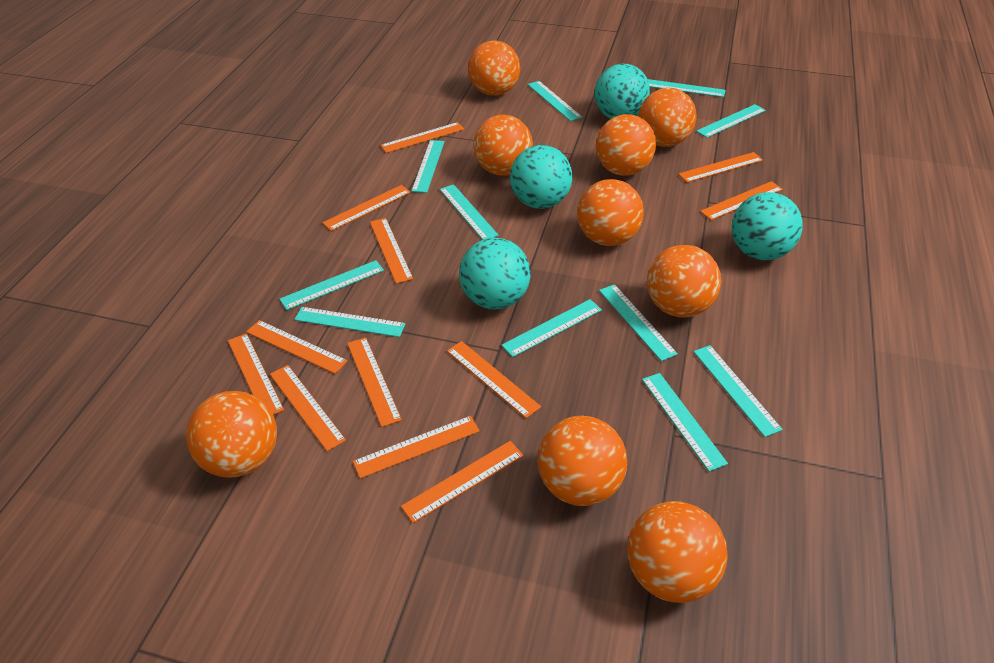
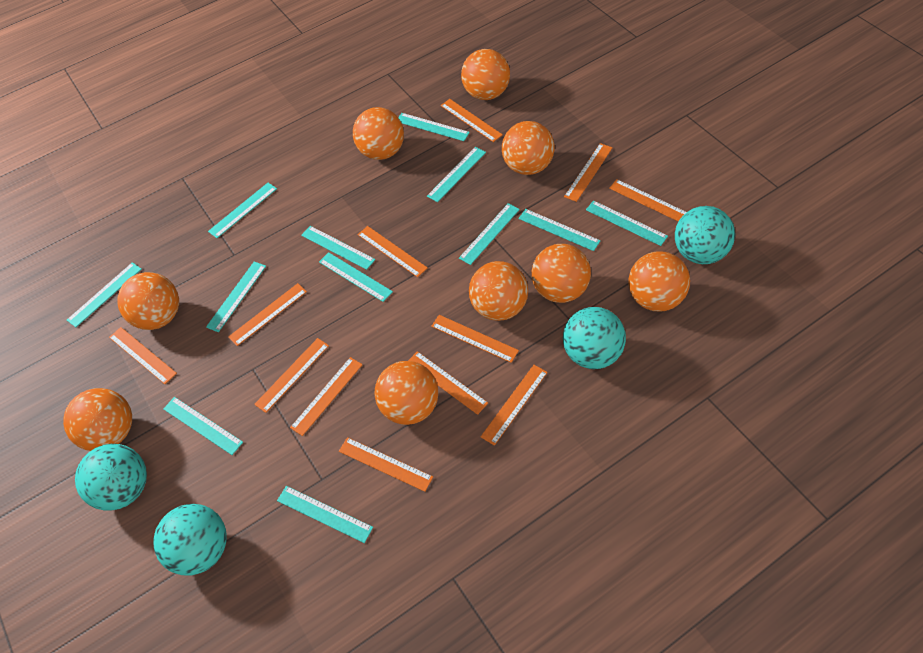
turquoise ruler: 11 -> 12

